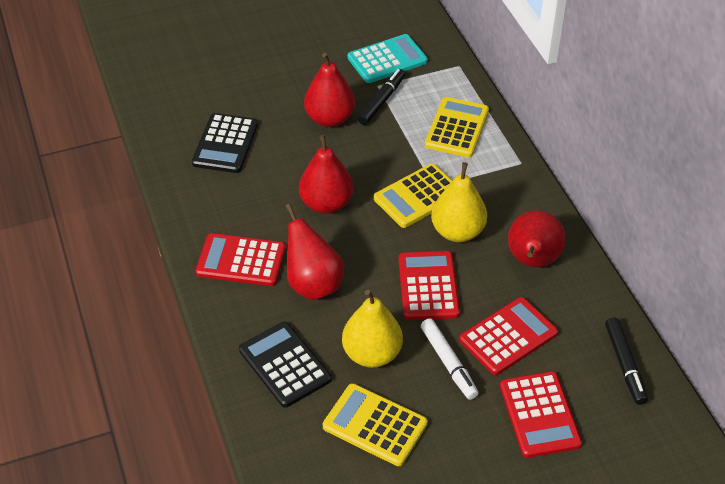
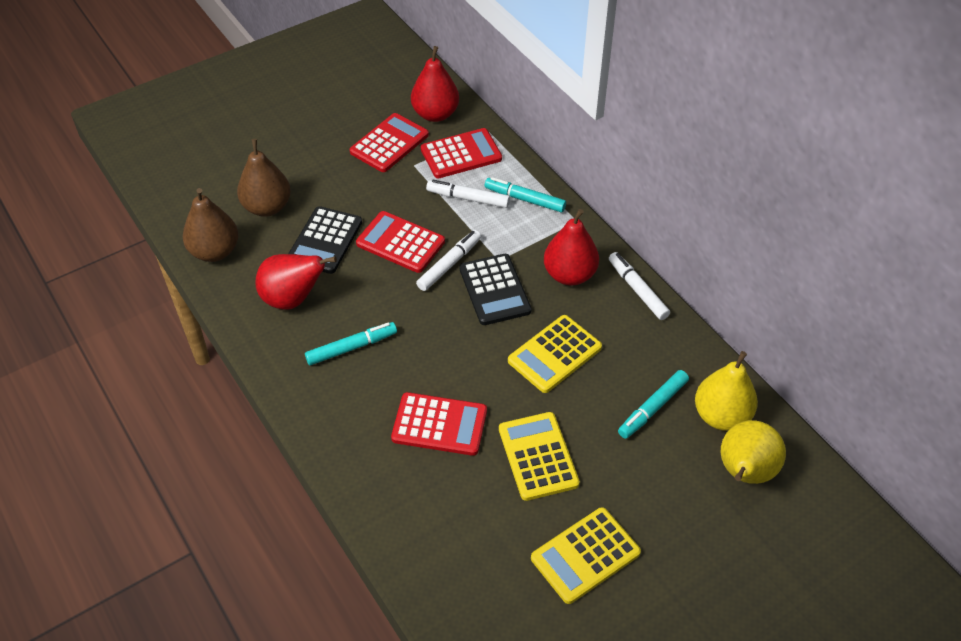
black marker: 2 -> 0
brown pear: 0 -> 2
red pear: 4 -> 3
turquoise calculator: 1 -> 0
turquoise marker: 0 -> 3
white marker: 1 -> 3

